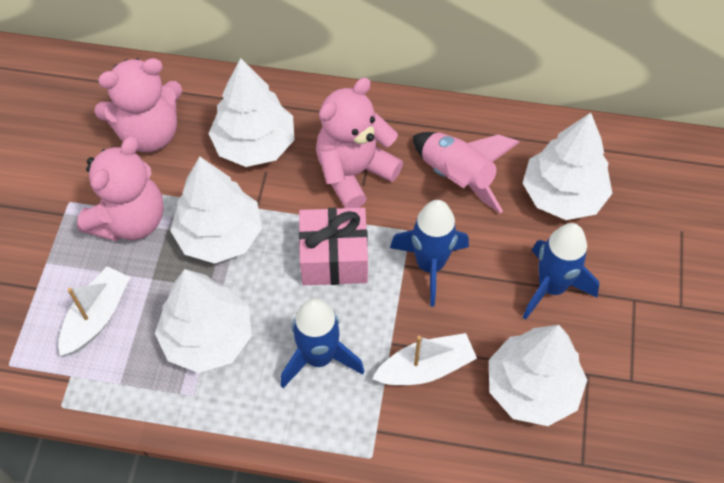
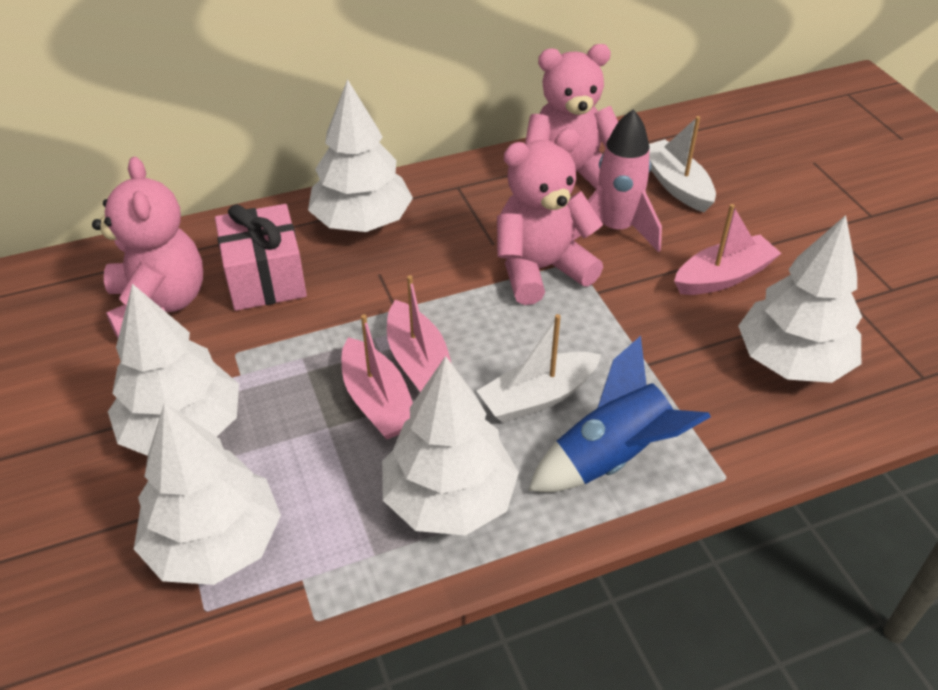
blue rocket: 3 -> 1
pink boat: 0 -> 3

